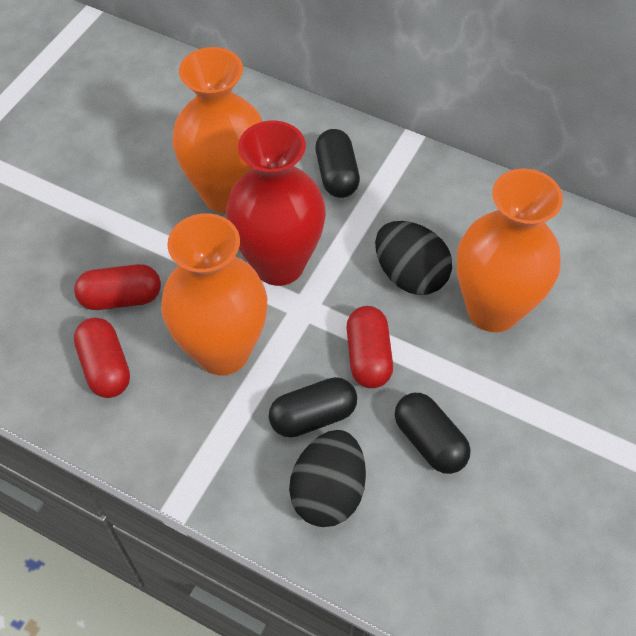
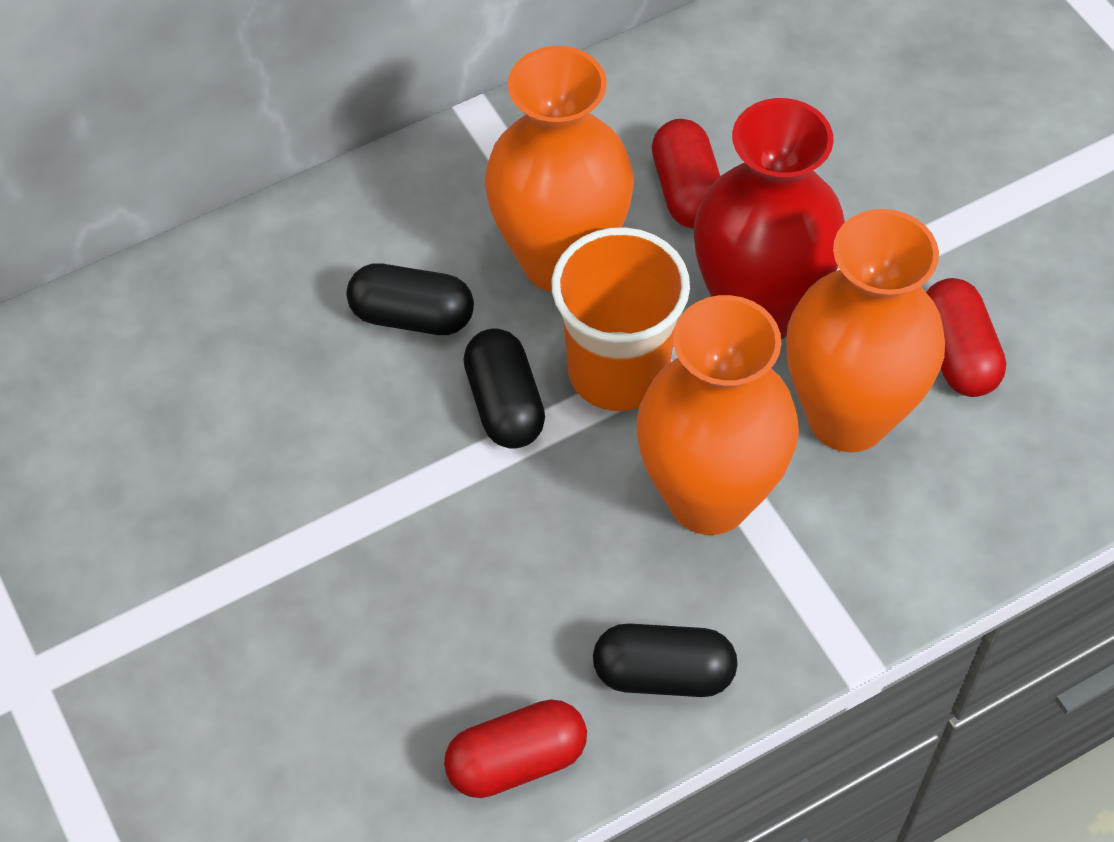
black egg: 2 -> 0
orange cup: 0 -> 1

